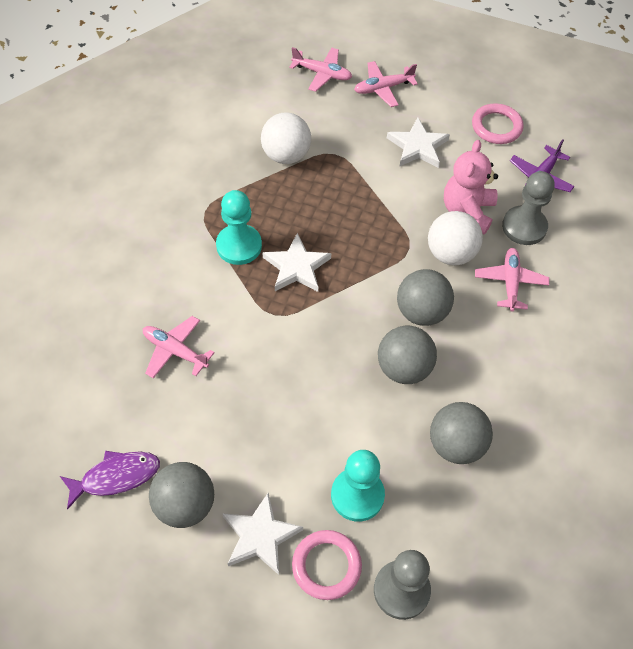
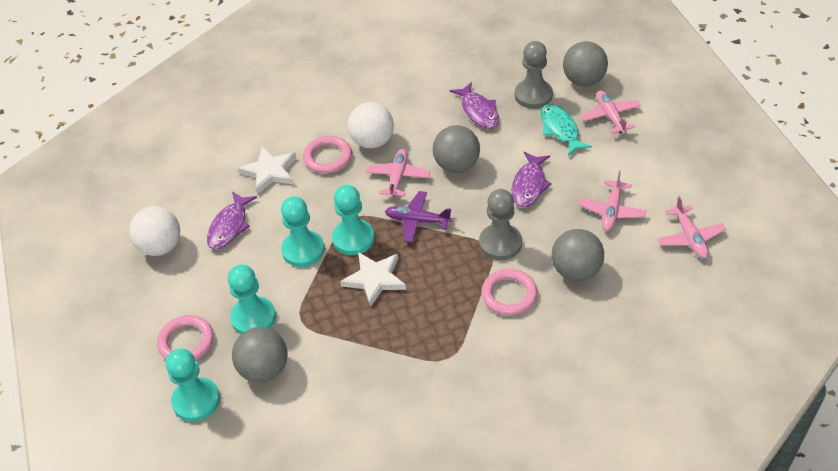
pink ring: 2 -> 3
pink teddy bear: 1 -> 0
purple fish: 1 -> 3
turquoise fish: 0 -> 1
turquoise pawn: 2 -> 4
white star: 3 -> 2

